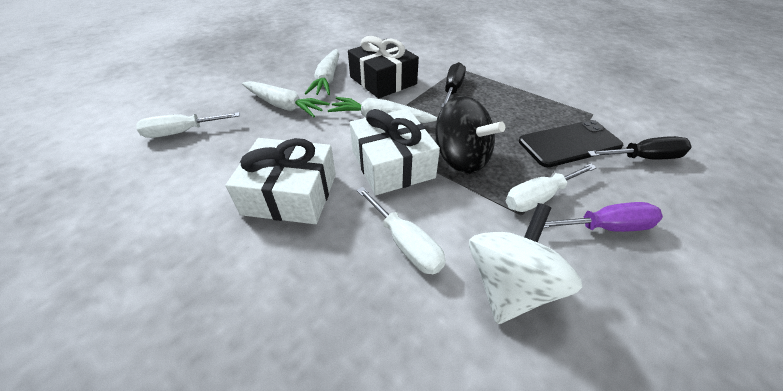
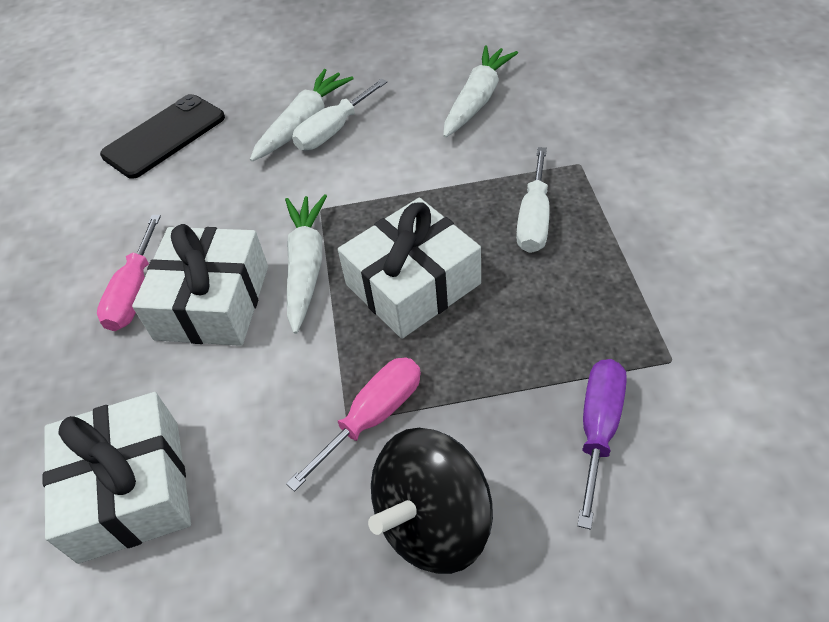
black gift: 1 -> 0
black screwdriver: 2 -> 0
pink screwdriver: 0 -> 2
white gift: 2 -> 3
white screwdriver: 3 -> 2
white spinning top: 1 -> 0

